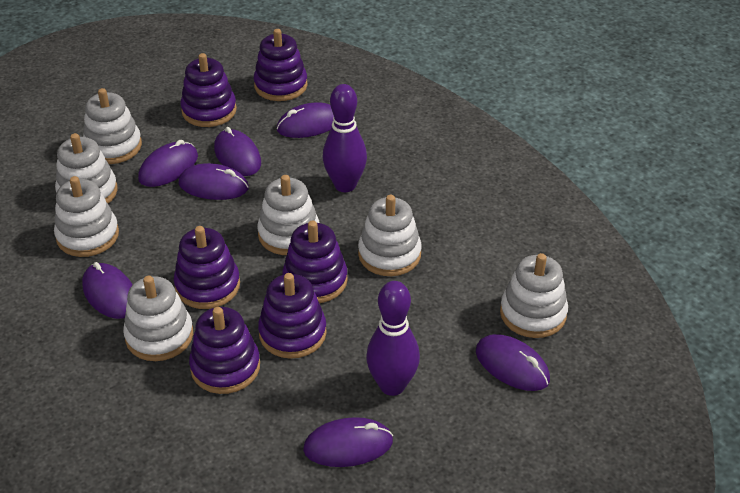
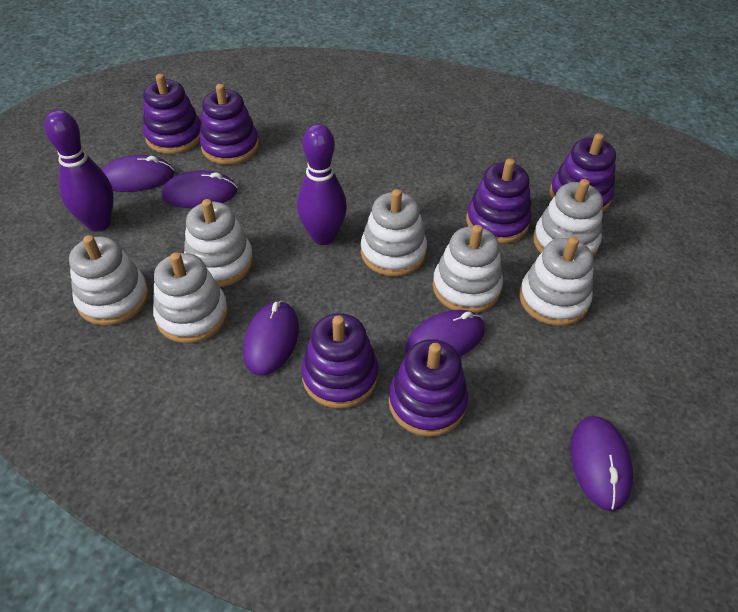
purple mouse: 7 -> 5

